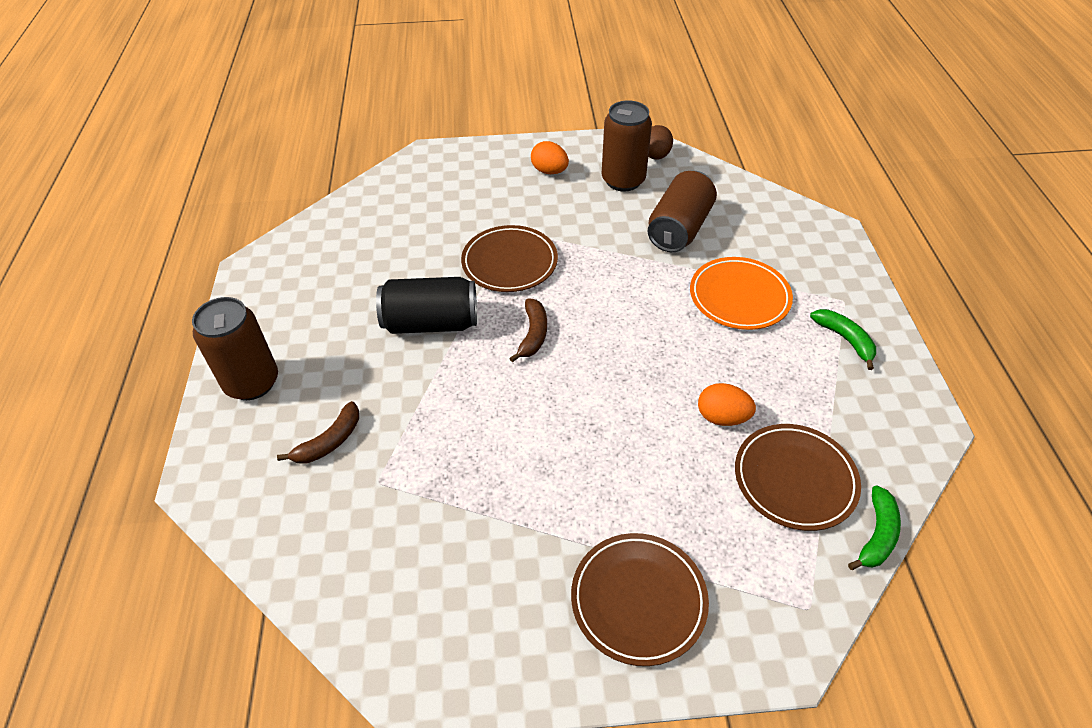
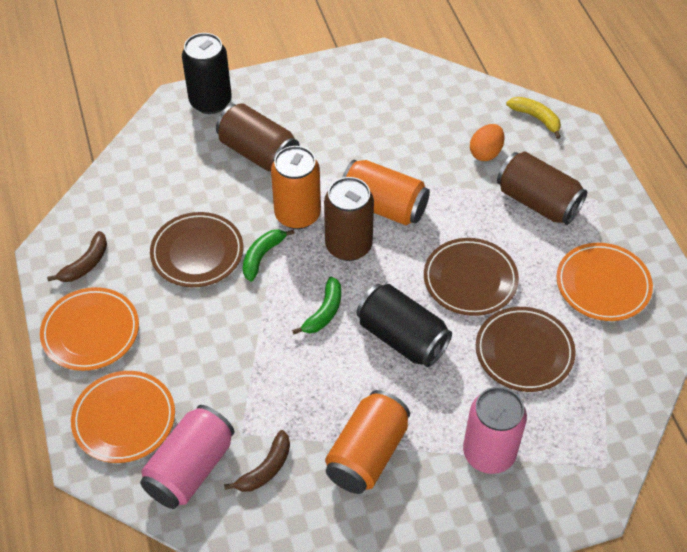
black can: 1 -> 2
brown egg: 1 -> 0
orange can: 0 -> 3
orange egg: 2 -> 1
orange plate: 1 -> 3
pink can: 0 -> 2
yellow banana: 0 -> 1

